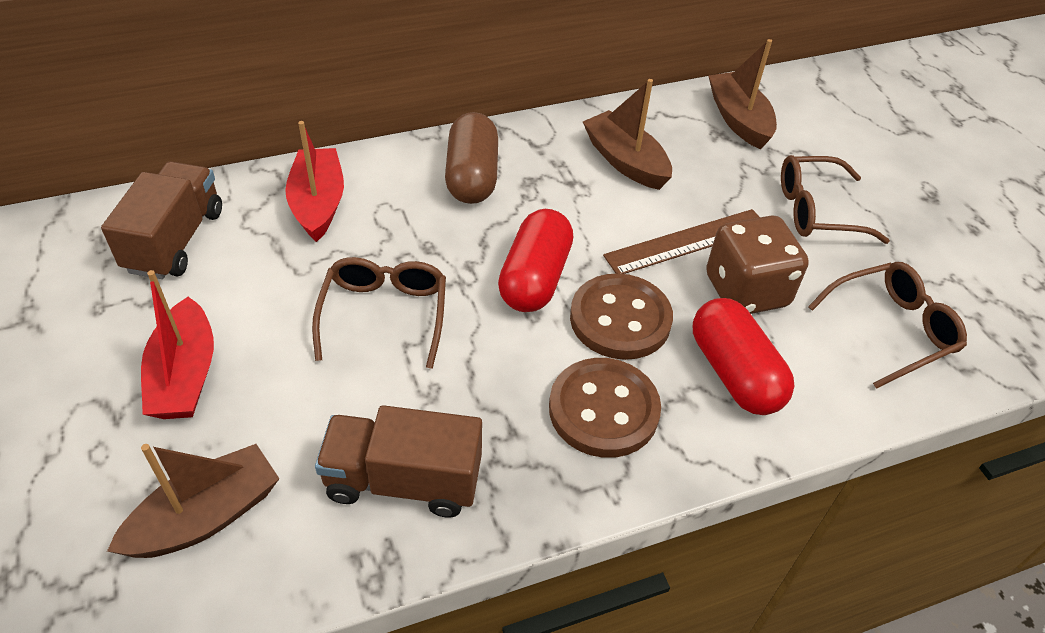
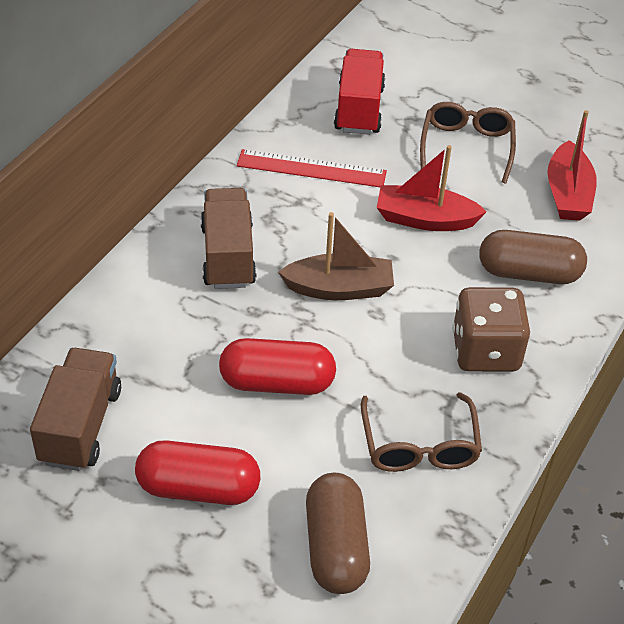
brown boat: 3 -> 1
brown button: 2 -> 0
brown capsule: 1 -> 2
brown glasses: 3 -> 2
brown ruler: 1 -> 0
red ruler: 0 -> 1
red truck: 0 -> 1

